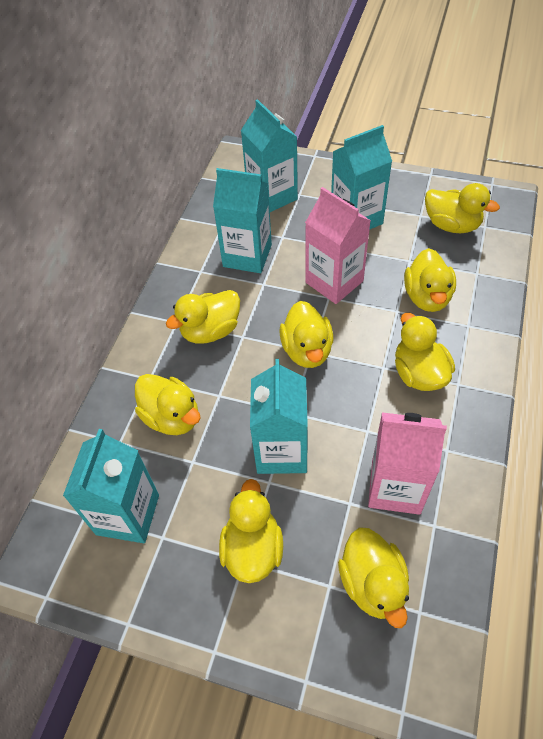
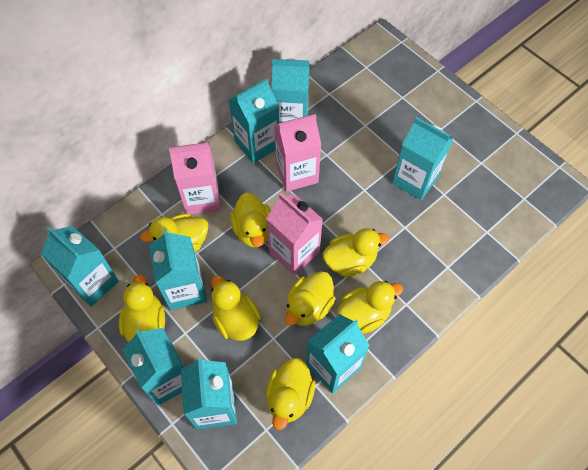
pink carton: 2 -> 3
turquoise carton: 5 -> 8

